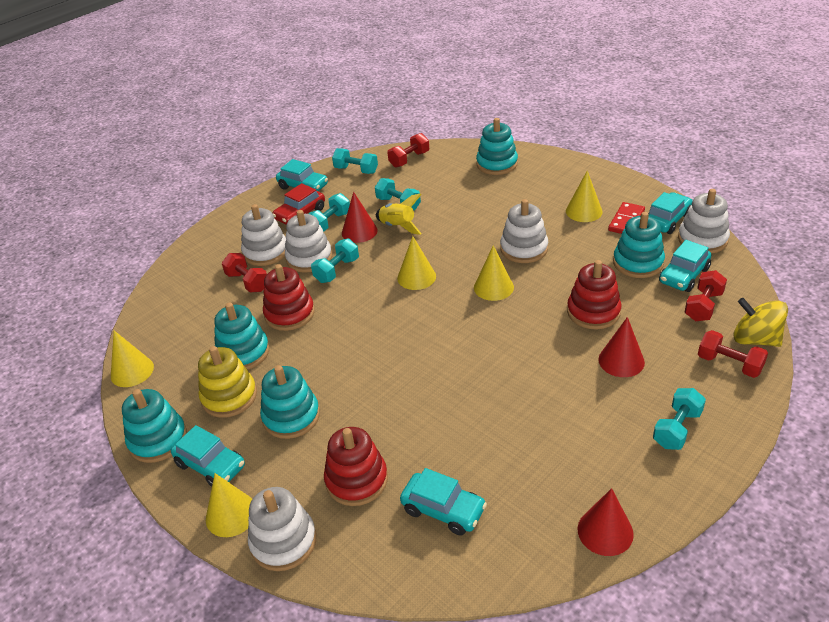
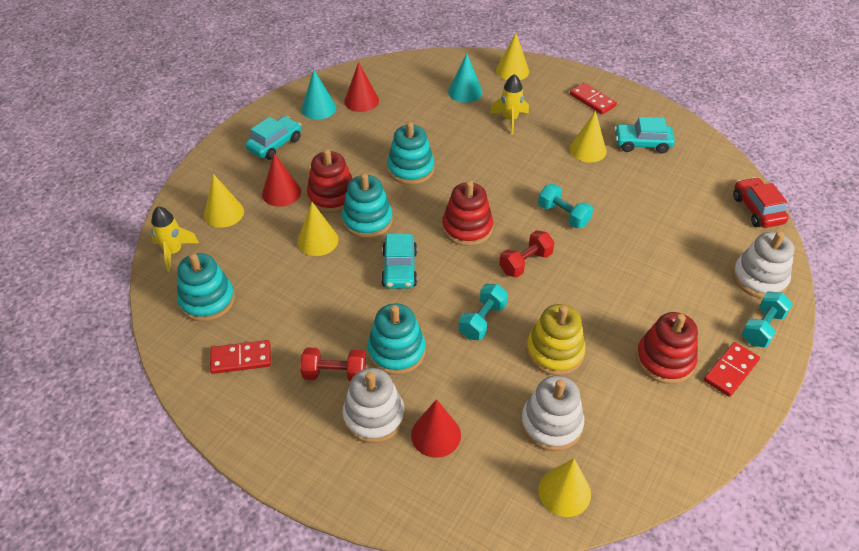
red domino: 1 -> 3
red dumbbell: 4 -> 2
turquoise car: 5 -> 3
turquoise cone: 0 -> 2
turquoise dumbbell: 5 -> 3
turquoise stacking toy: 5 -> 4
white stacking toy: 5 -> 3
yellow rocket: 1 -> 2
yellow spinning top: 1 -> 0

